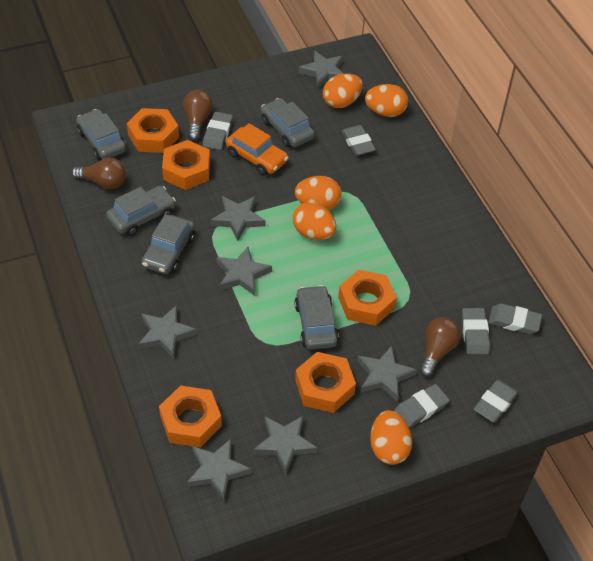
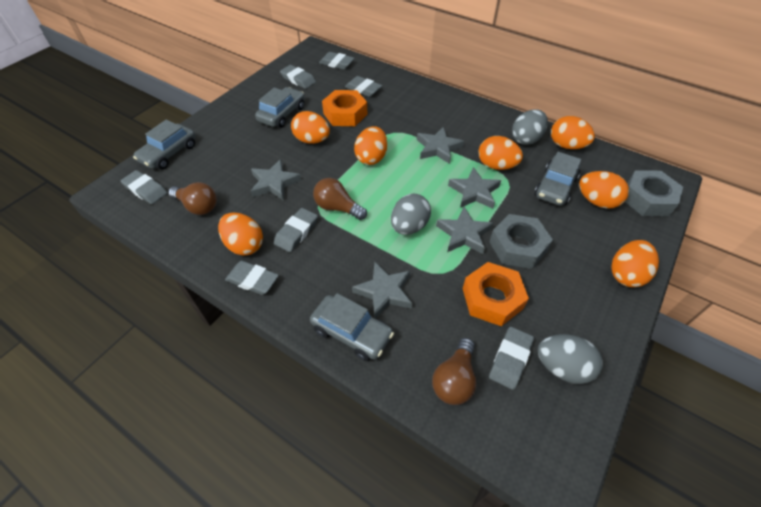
grey car: 5 -> 4
grey egg: 0 -> 3
grey eraser: 6 -> 7
grey nut: 0 -> 2
grey star: 7 -> 5
orange car: 1 -> 0
orange egg: 5 -> 7
orange nut: 5 -> 2

